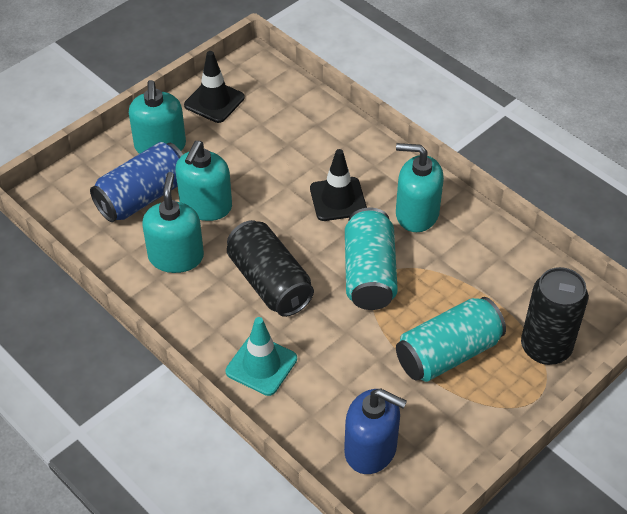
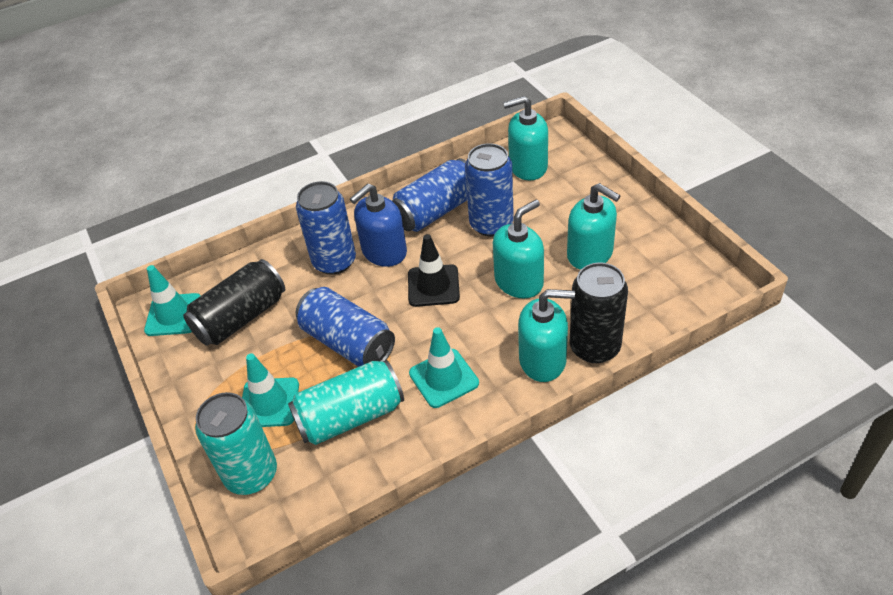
black traffic cone: 2 -> 1
blue can: 1 -> 4
turquoise traffic cone: 1 -> 3

